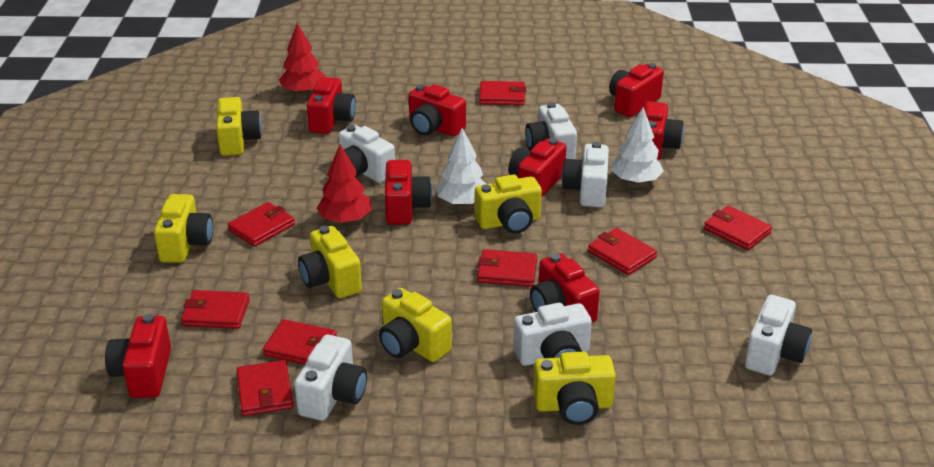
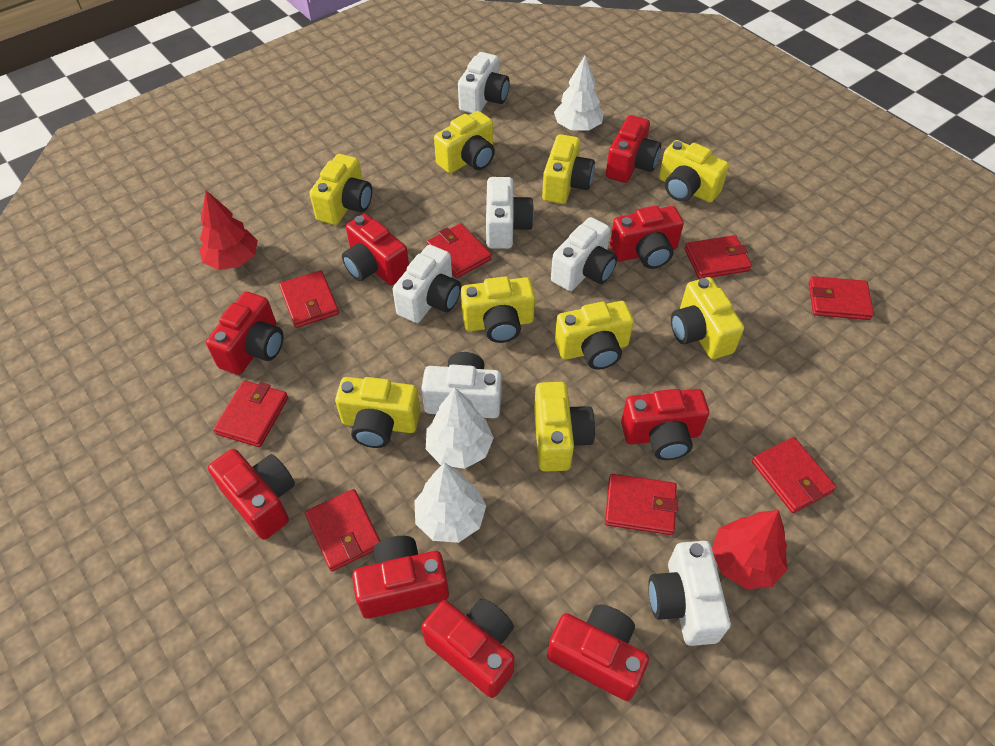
red camera: 8 -> 9
white tree: 2 -> 3
yellow camera: 6 -> 9

